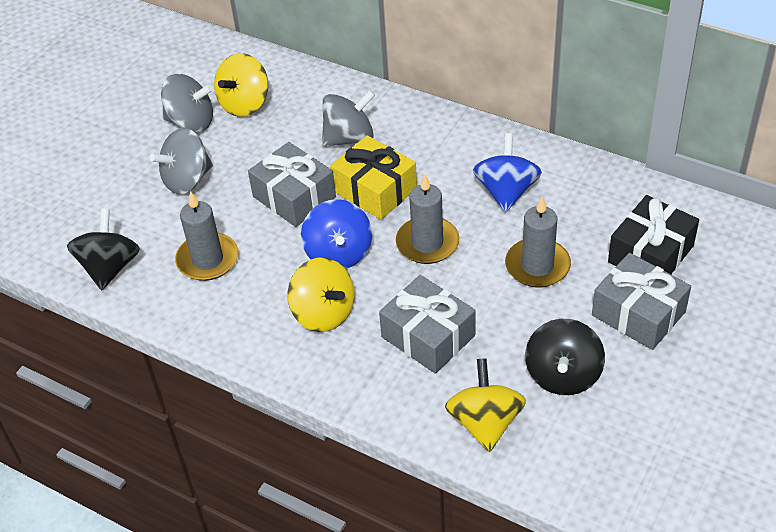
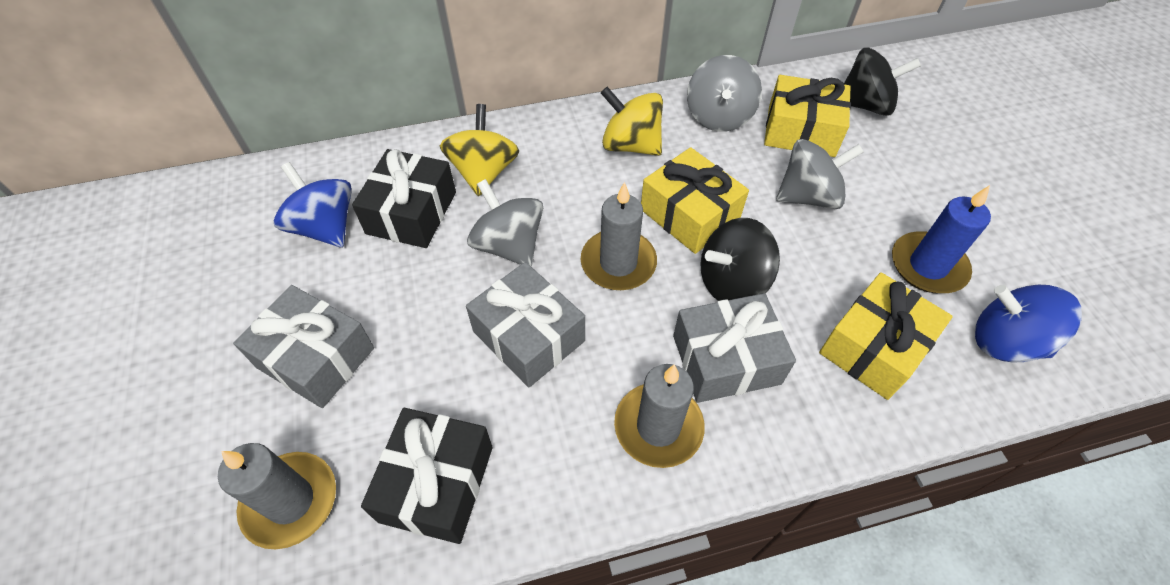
black gift: 1 -> 2
blue candle: 0 -> 1
yellow gift: 1 -> 3
yellow spinning top: 3 -> 2

